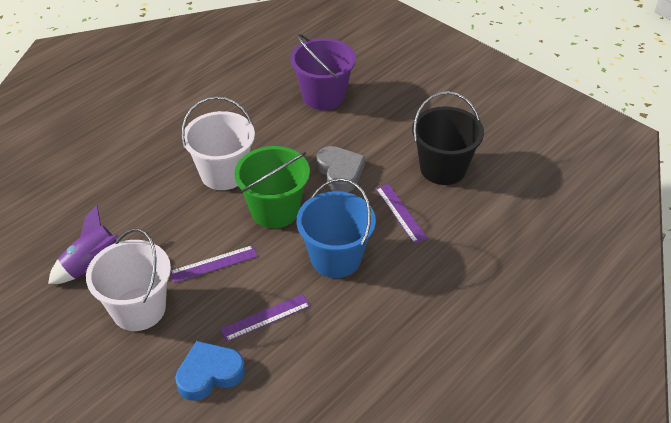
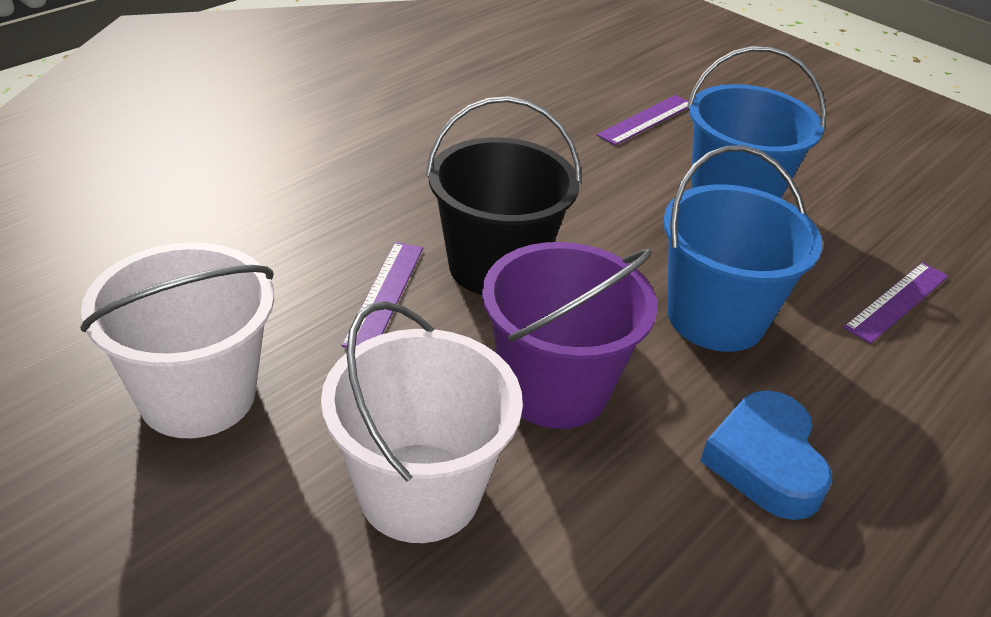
blue bucket: 1 -> 2
green bucket: 1 -> 0
grey heart: 1 -> 0
purple rocket: 1 -> 0

